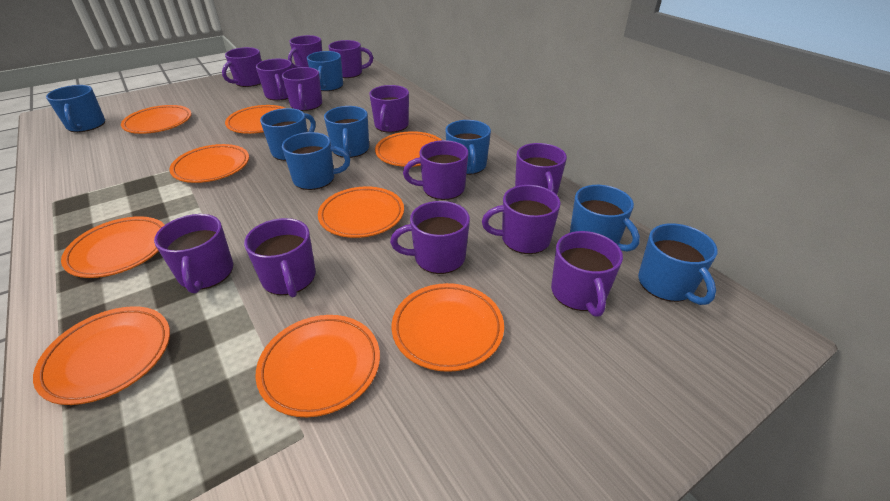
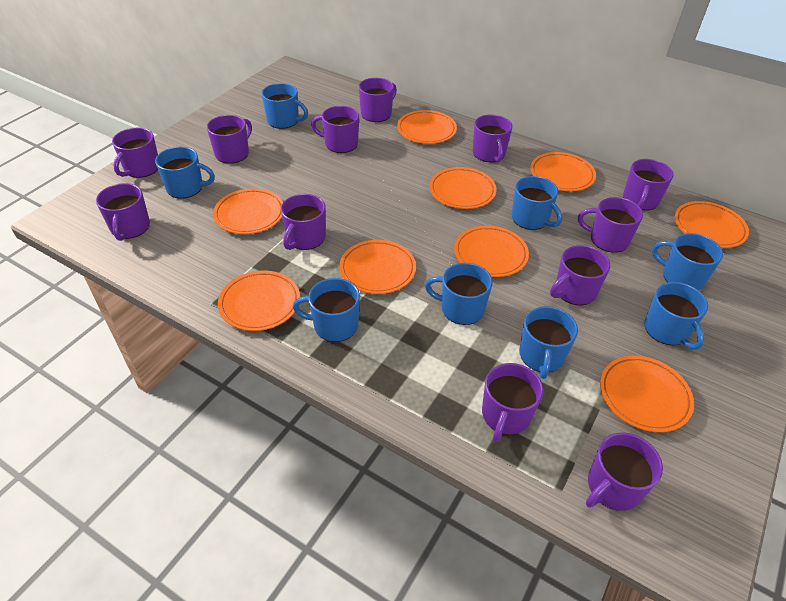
purple mug: 13 -> 12

